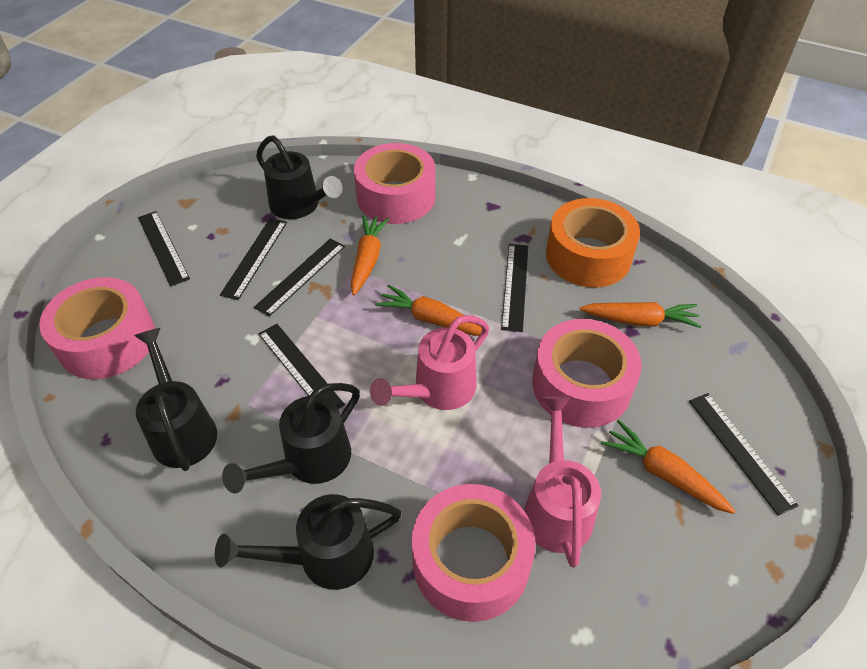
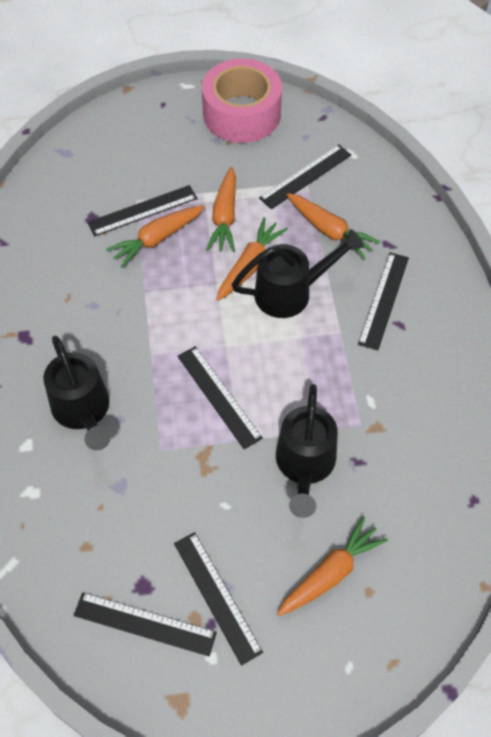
black watering can: 4 -> 3
orange carrot: 4 -> 5
orange tape: 1 -> 0
pink tape: 4 -> 1
pink watering can: 2 -> 0

